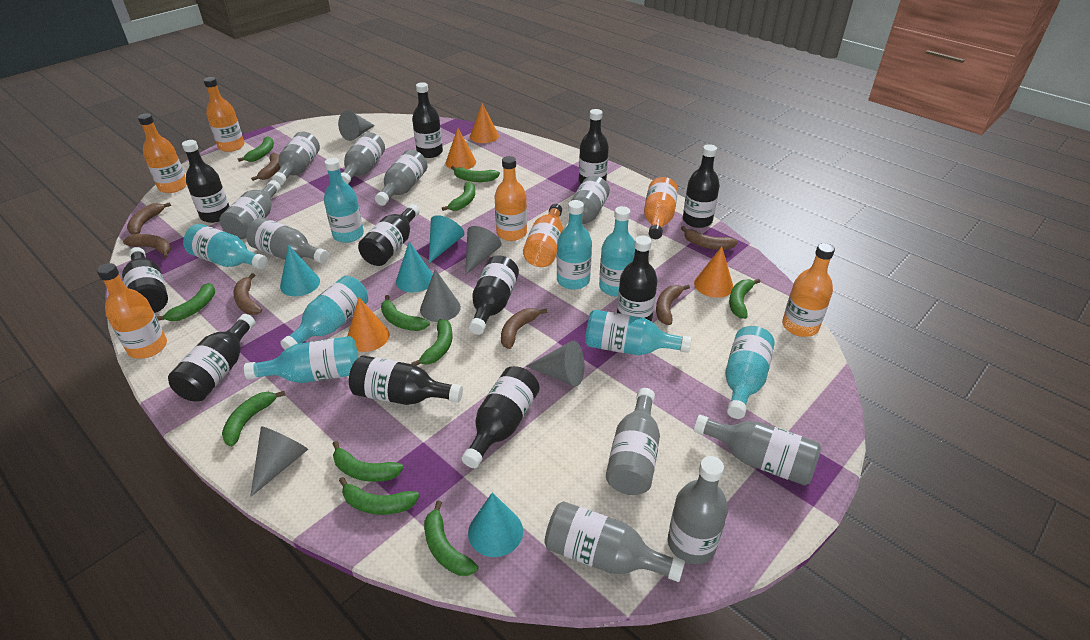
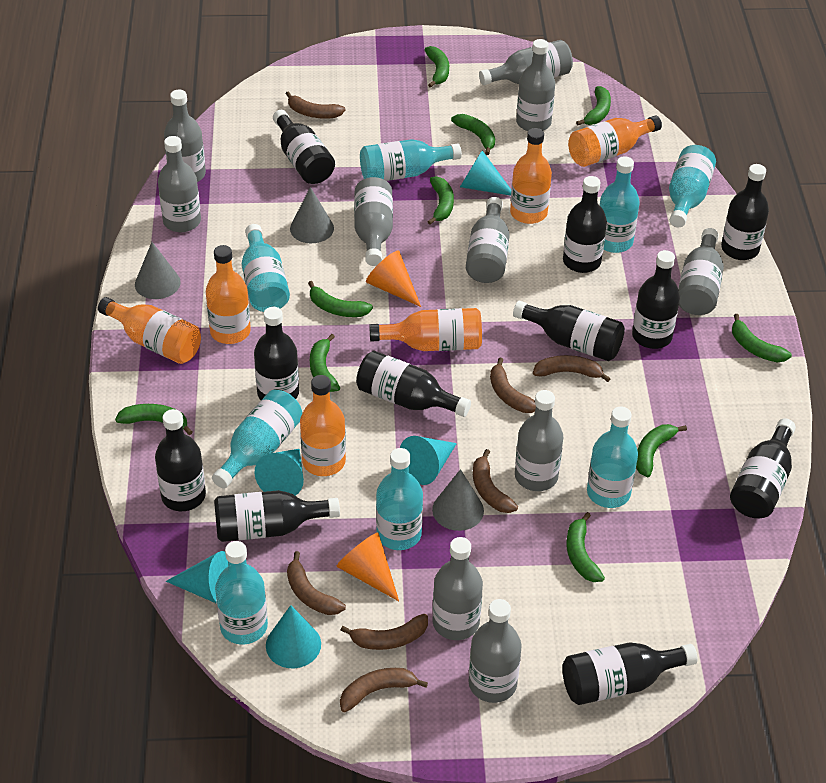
green banana: 11 -> 10
grey cone: 5 -> 3
orange bottle: 7 -> 6
orange cone: 4 -> 2
turquoise cone: 4 -> 5

